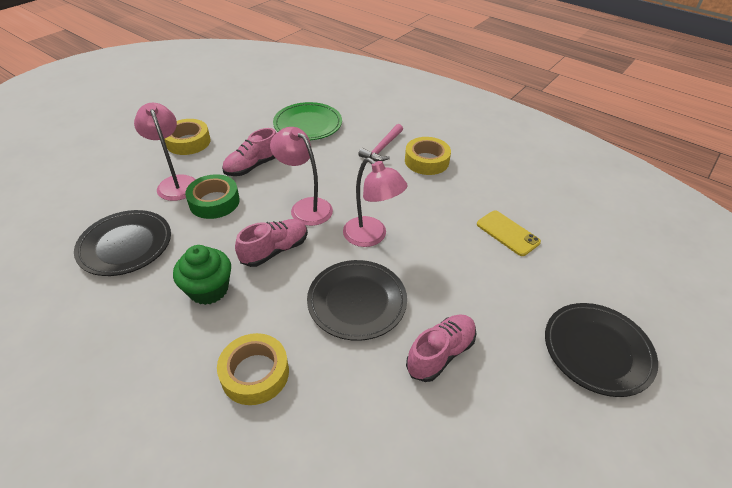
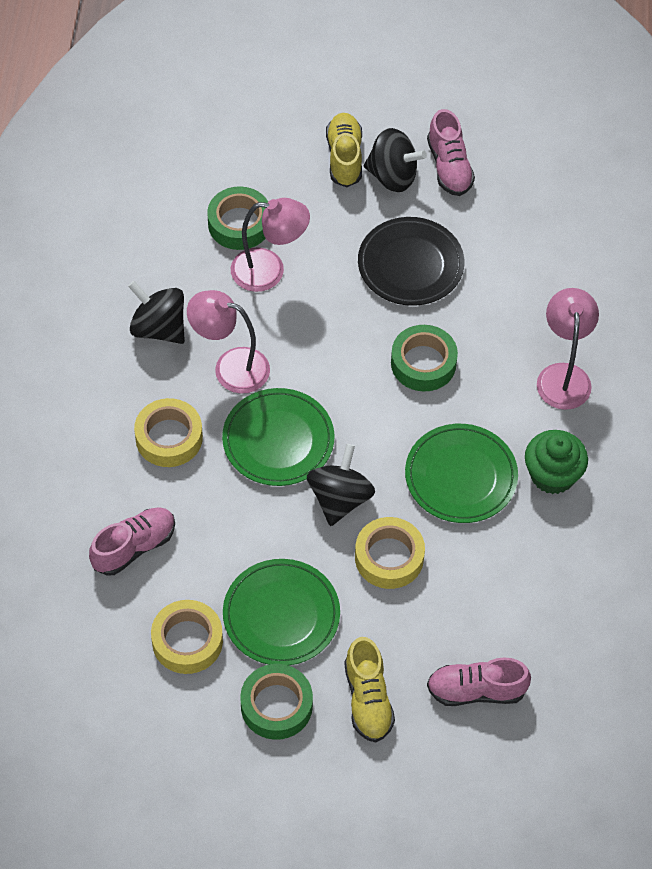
black plate: 3 -> 1
black spinning top: 0 -> 3
green plate: 1 -> 3
green tape: 1 -> 3
pink hammer: 1 -> 0
yellow phone: 1 -> 0
yellow shoe: 0 -> 2

